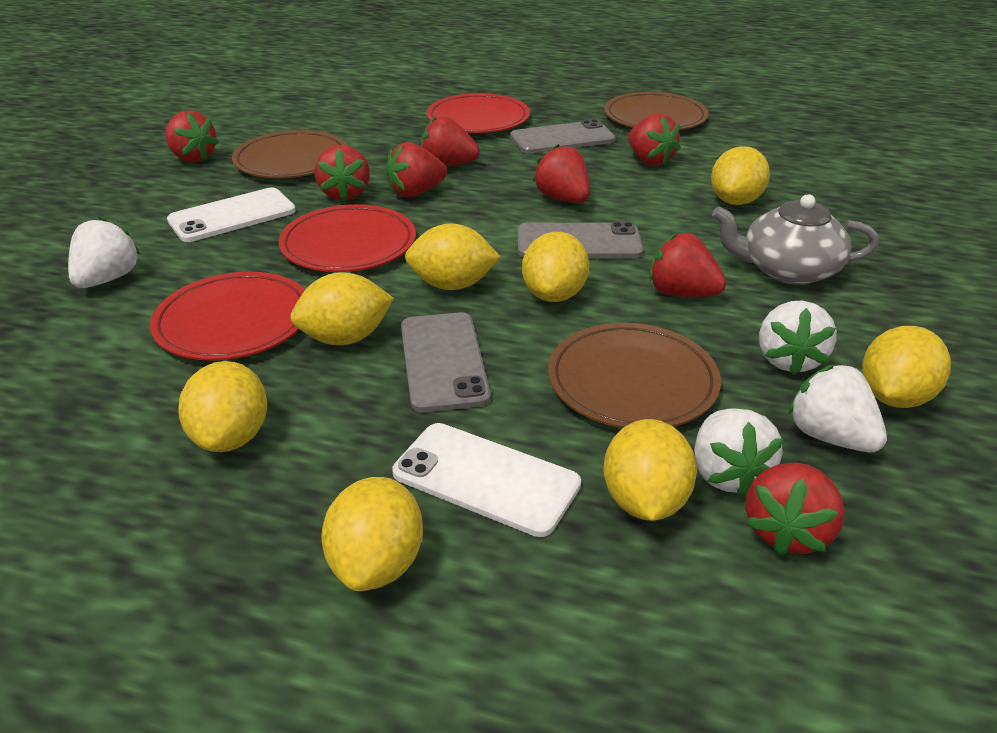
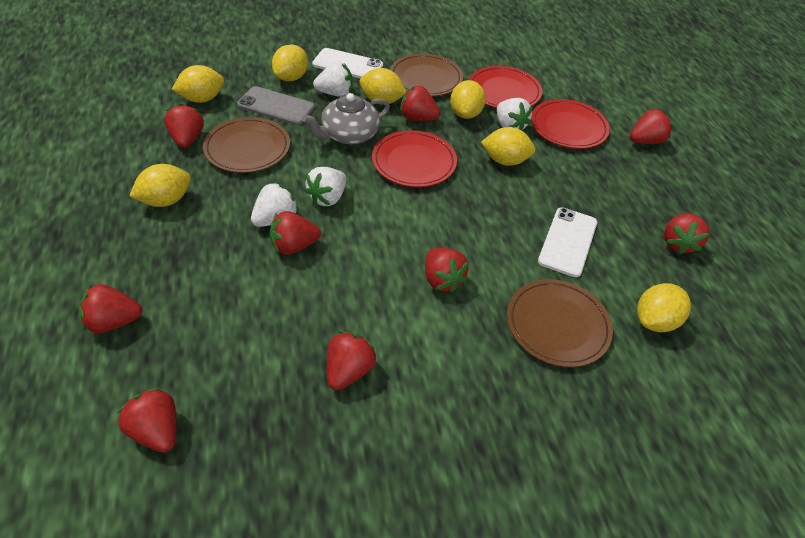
grey phone: 3 -> 1
red strawberry: 8 -> 9
yellow lemon: 8 -> 7

